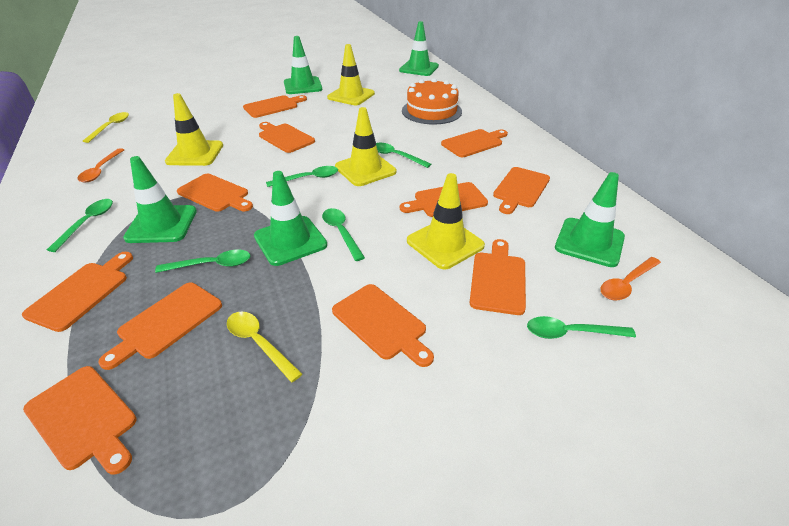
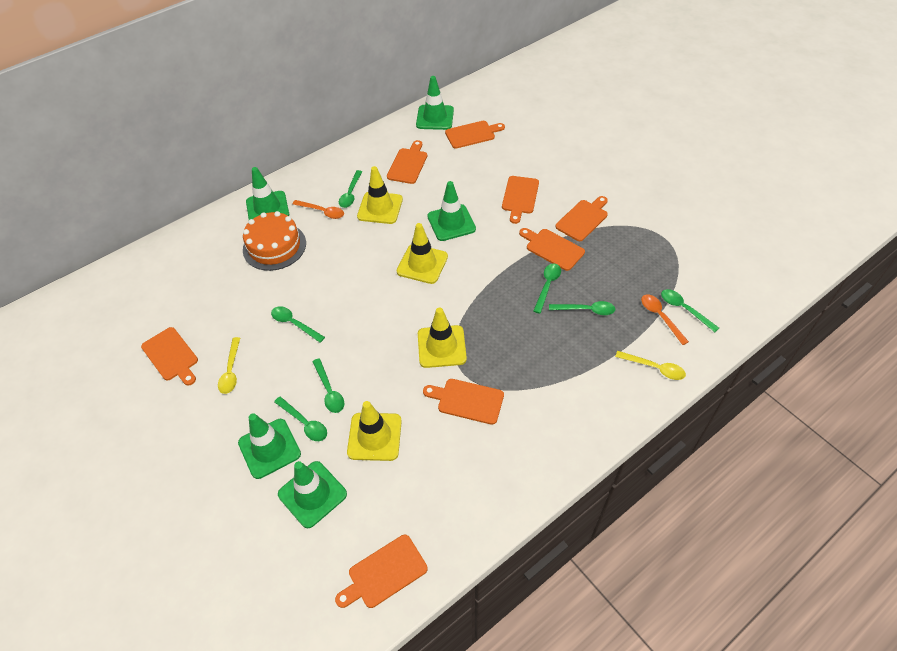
green spoon: 6 -> 7
orange cutting board: 11 -> 8

